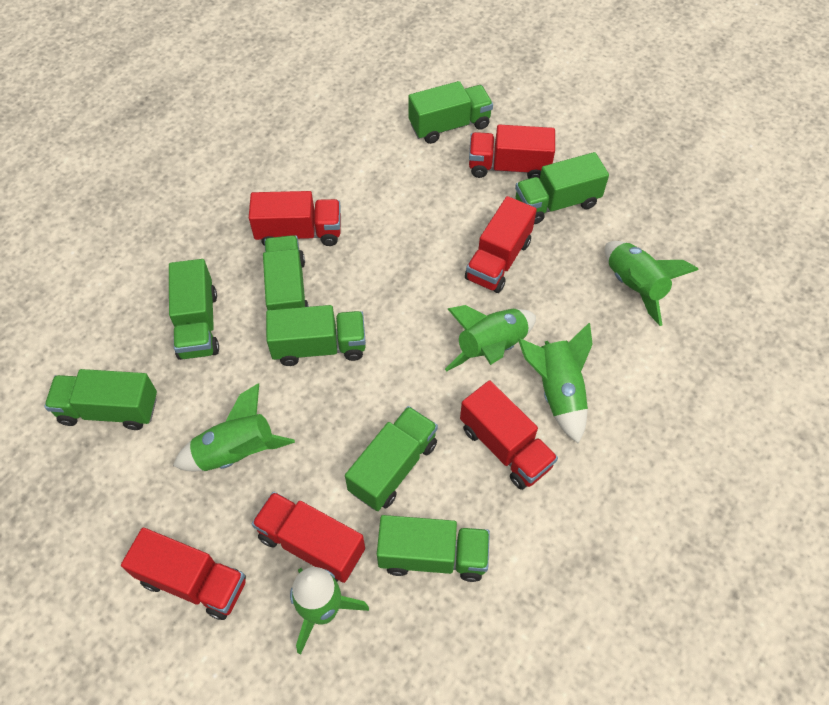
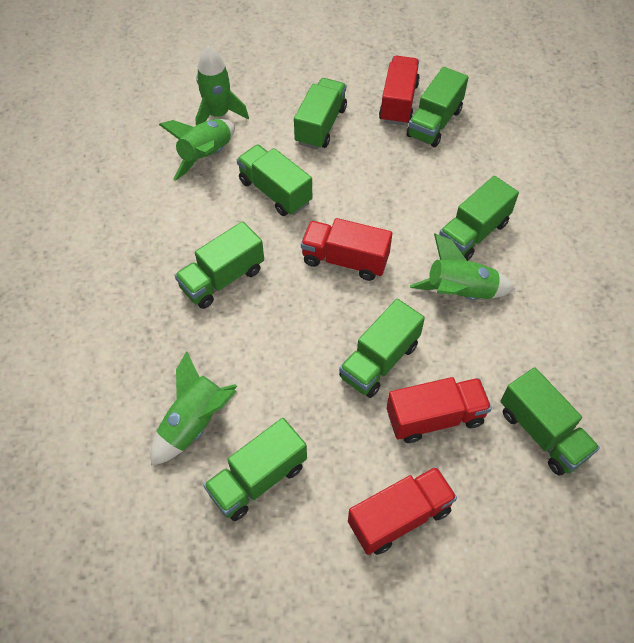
green rocket: 5 -> 4
red truck: 6 -> 4

